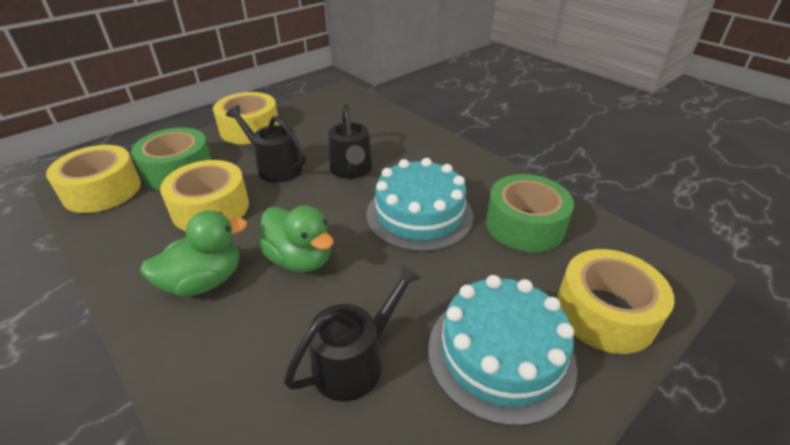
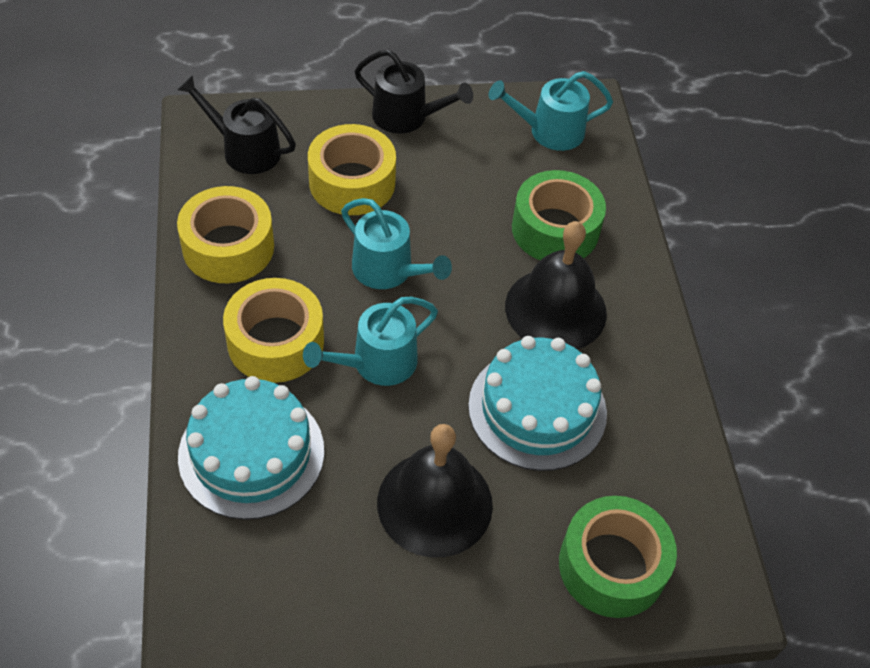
black bell: 0 -> 2
black watering can: 3 -> 2
green duck: 2 -> 0
turquoise watering can: 0 -> 3
yellow tape: 4 -> 3

